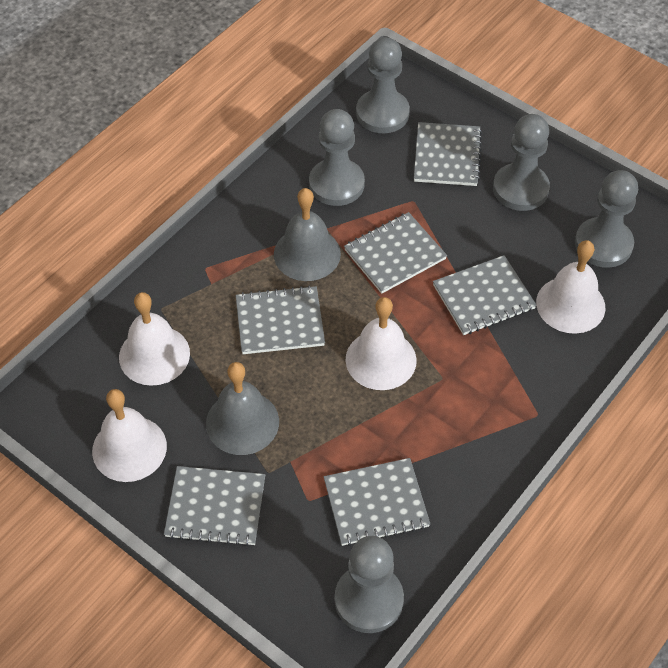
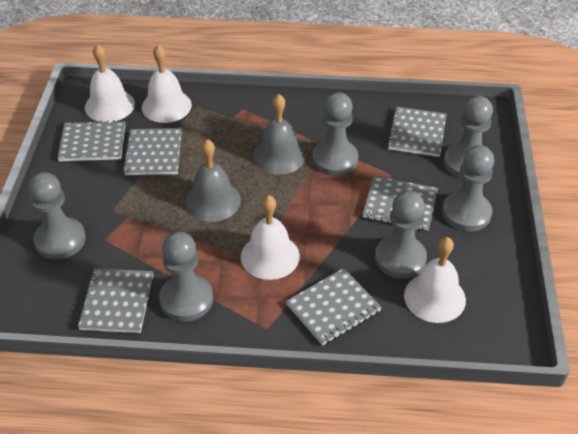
grey pawn: 5 -> 6

